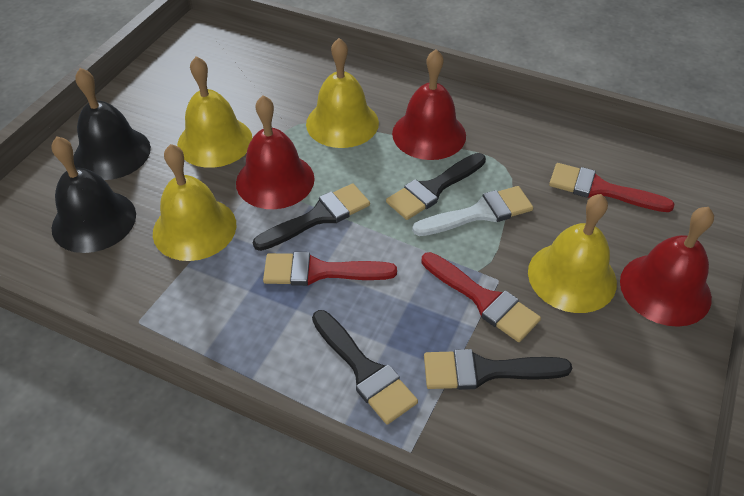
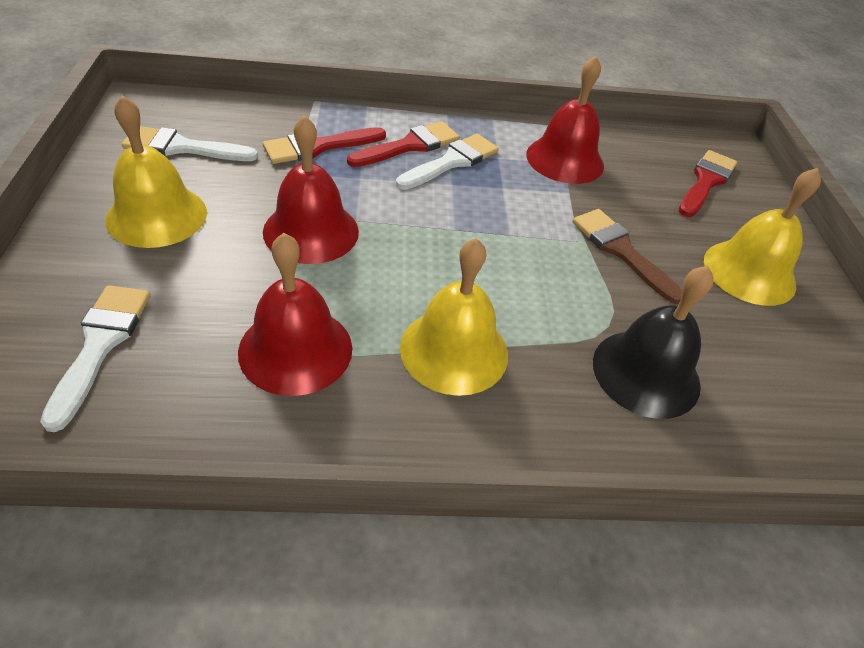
black bell: 2 -> 1
black brush: 4 -> 0
brown brush: 0 -> 1
white brush: 1 -> 3
yellow bell: 4 -> 3

